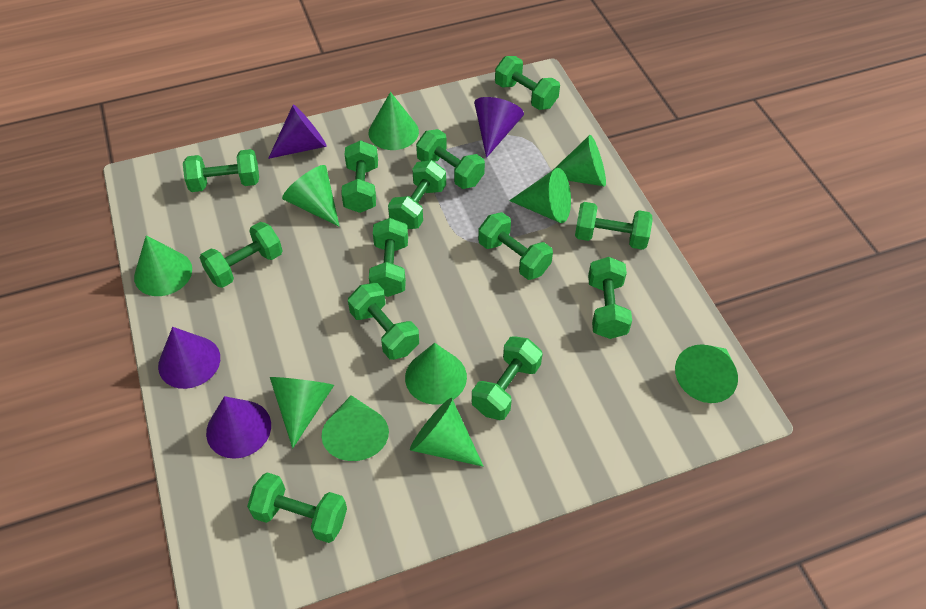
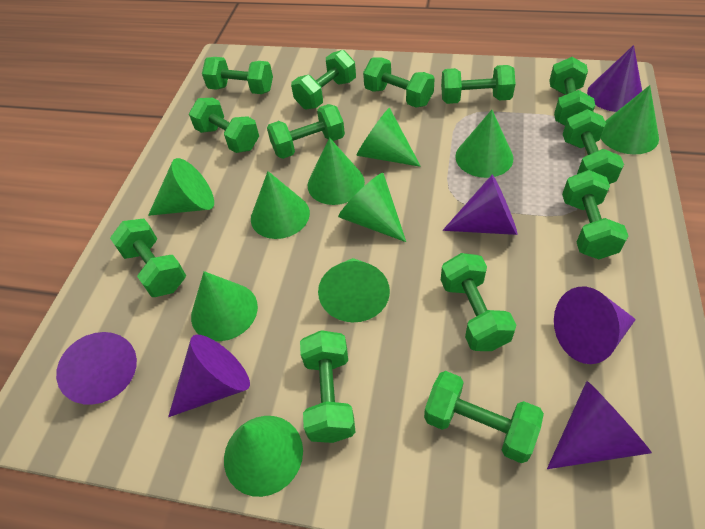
purple cone: 4 -> 6

